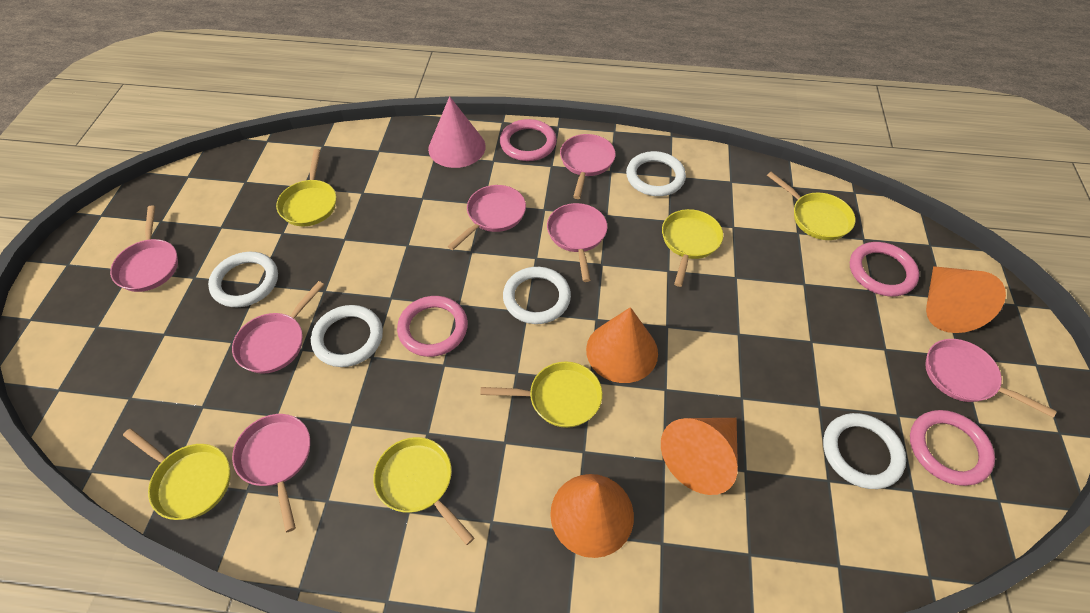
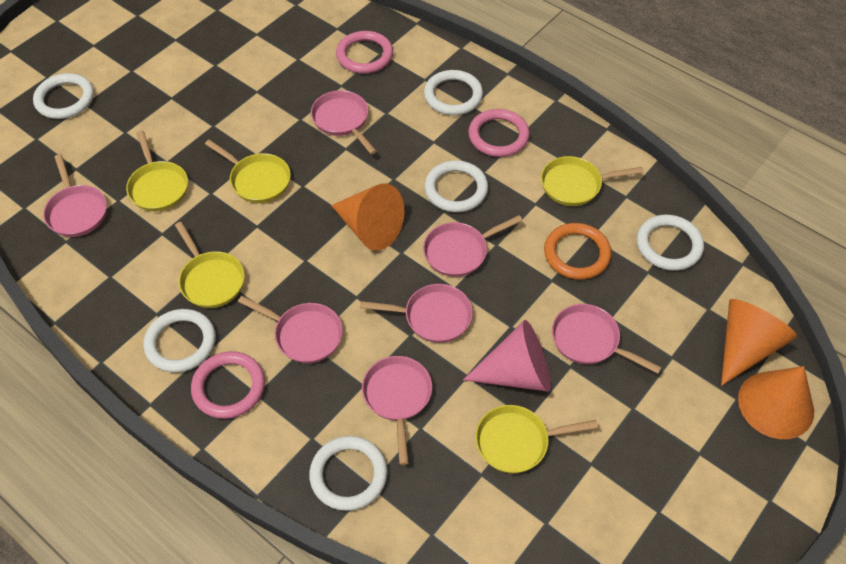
orange cone: 4 -> 3
orange ring: 0 -> 1
pink ring: 4 -> 3
white ring: 5 -> 6
yellow pan: 6 -> 5

